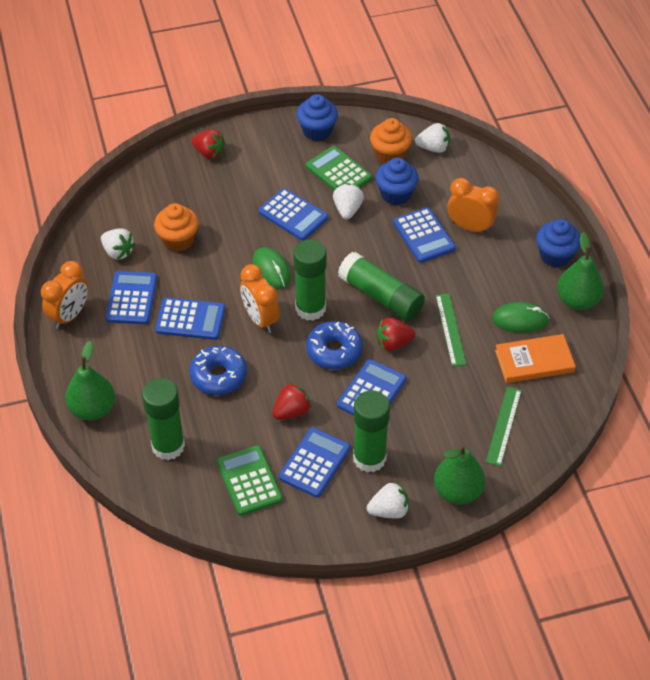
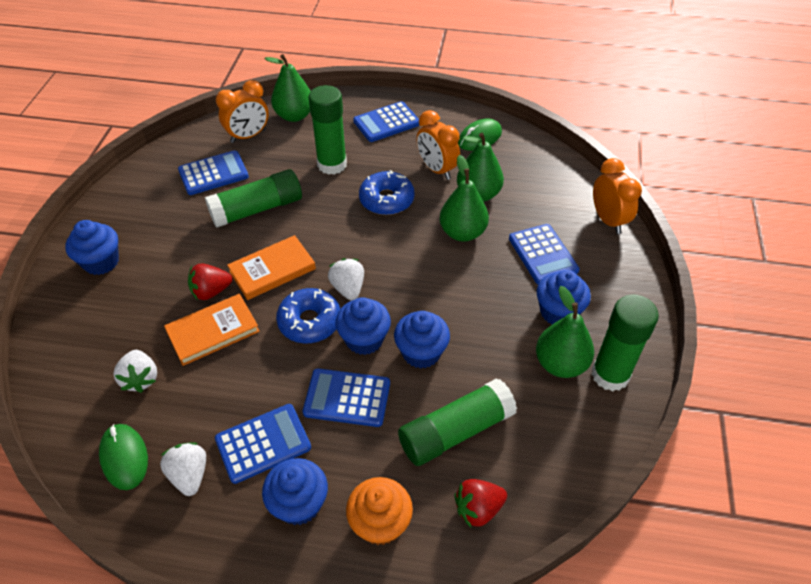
blue calculator: 6 -> 5
blue cupcake: 3 -> 5
green calculator: 2 -> 0
green pear: 3 -> 4
green ruler: 2 -> 0
orange book: 1 -> 2
orange cupcake: 2 -> 1
red strawberry: 3 -> 2
white strawberry: 4 -> 3

